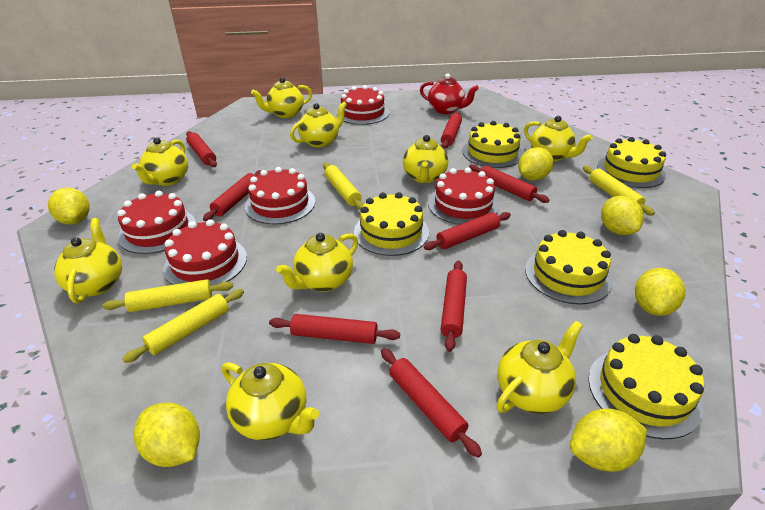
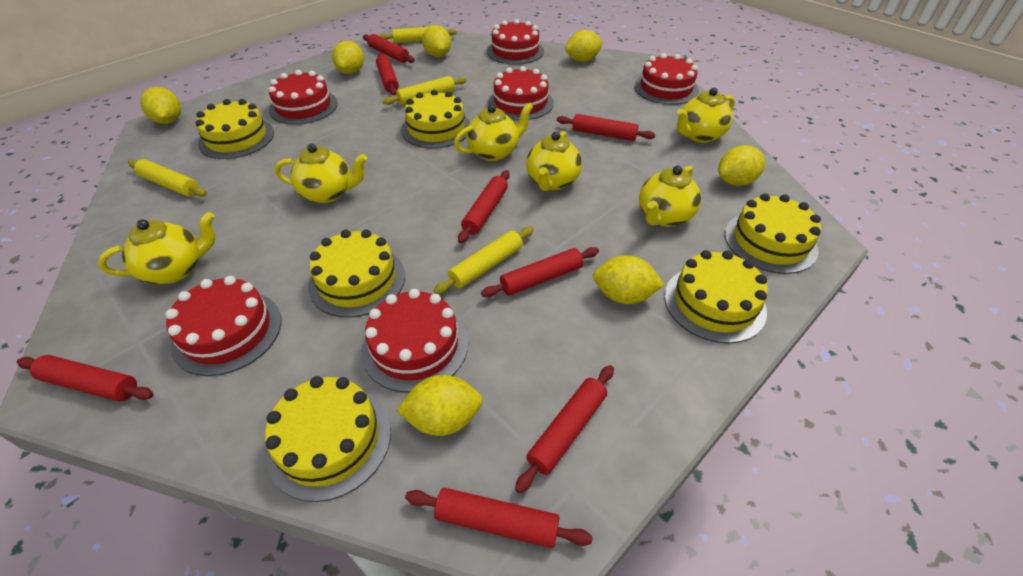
red cake: 5 -> 6
red teapot: 1 -> 0
yellow cake: 5 -> 6
yellow lemon: 6 -> 7
yellow teapot: 9 -> 6

